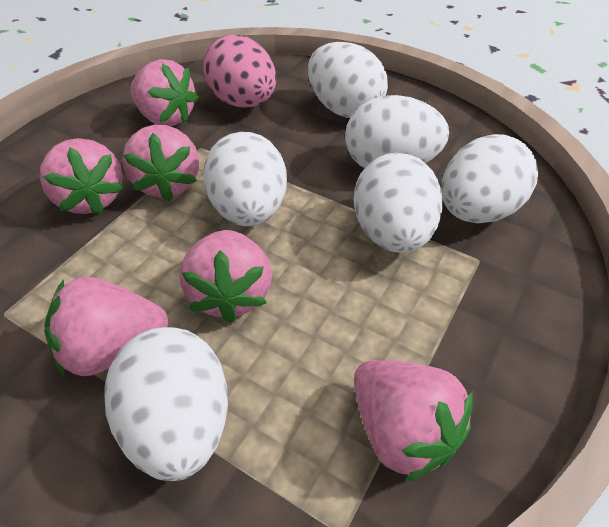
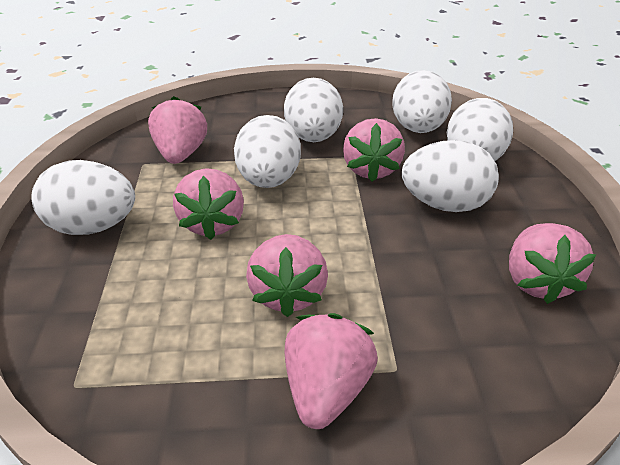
pink egg: 1 -> 0

